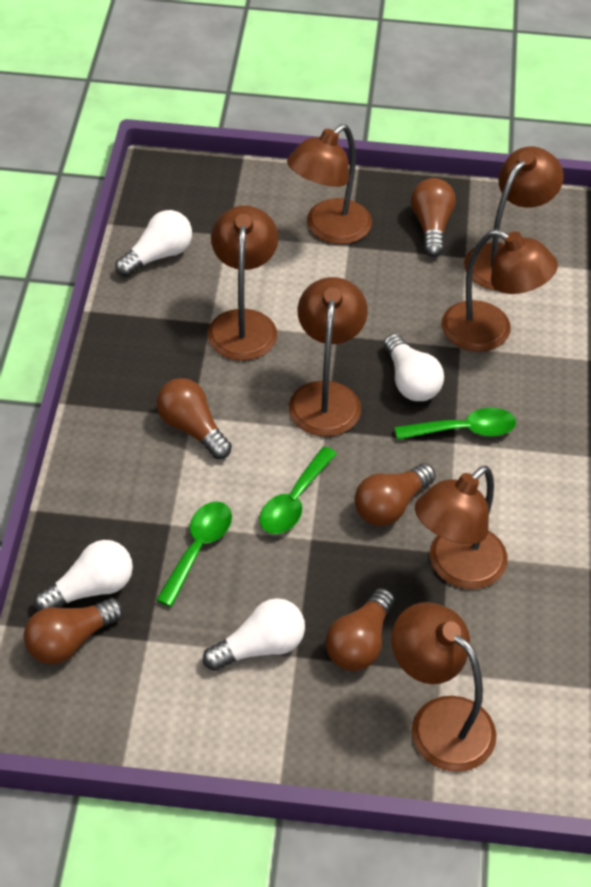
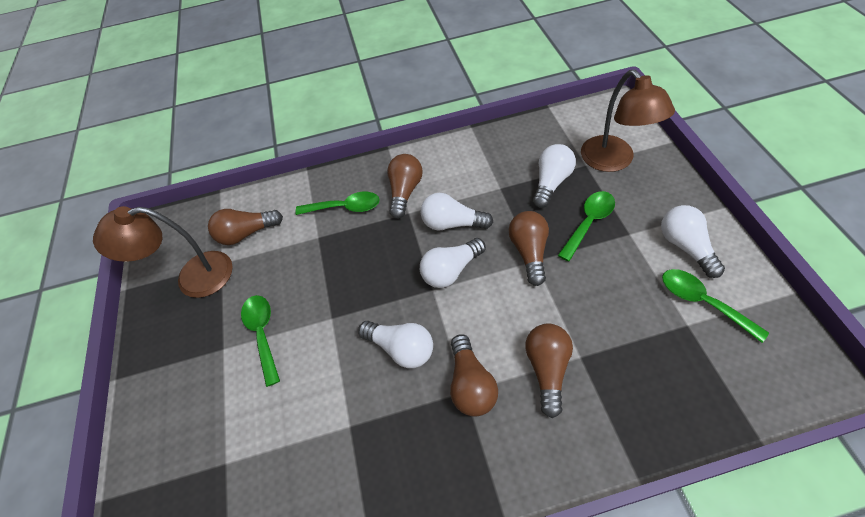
brown lamp: 7 -> 2
green spoon: 3 -> 4
white light bulb: 4 -> 5

